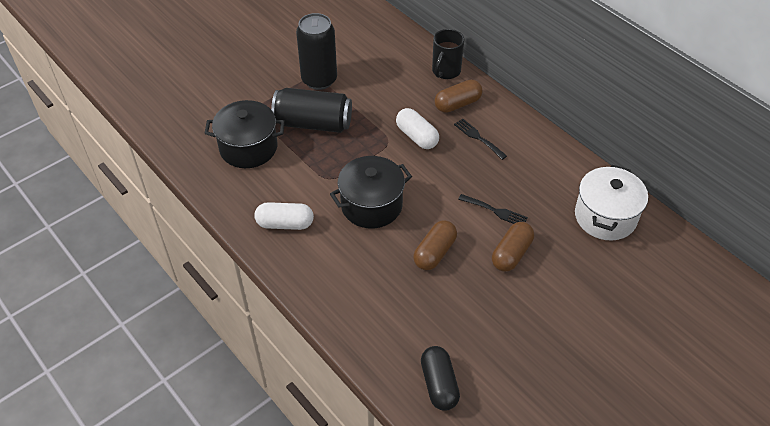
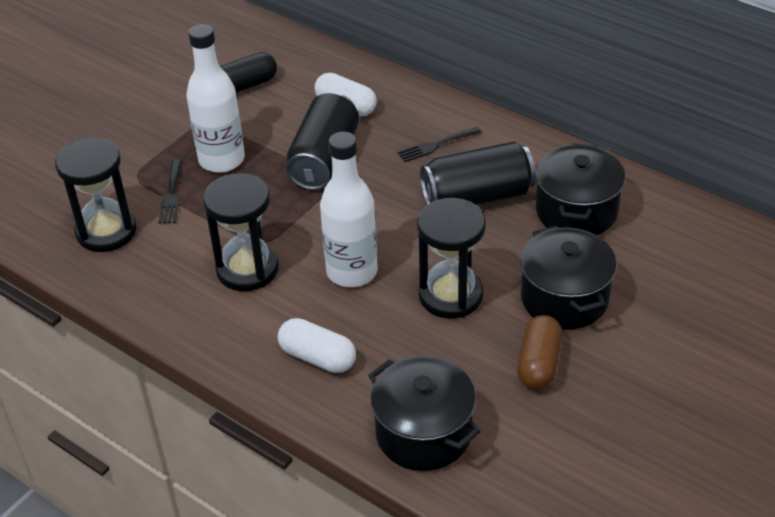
black hourglass: 0 -> 3
black mug: 1 -> 0
black pot: 2 -> 3
brown capsule: 3 -> 1
white bottle: 0 -> 2
white pot: 1 -> 0

